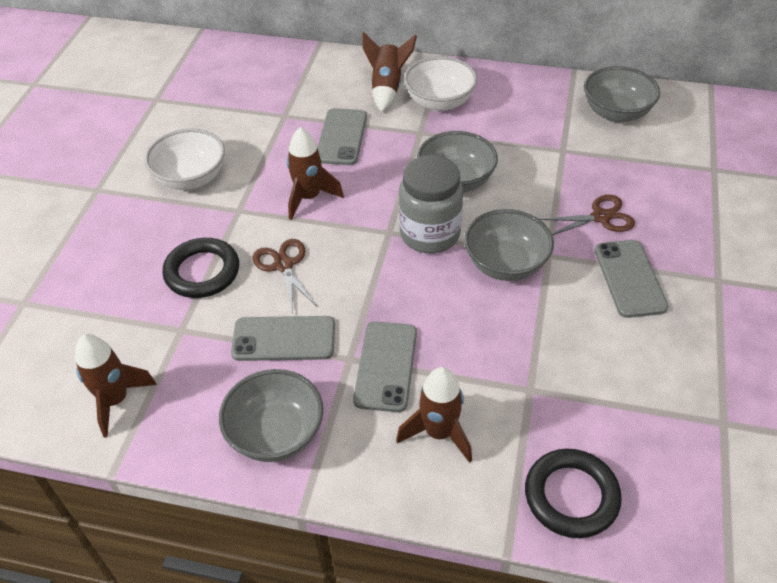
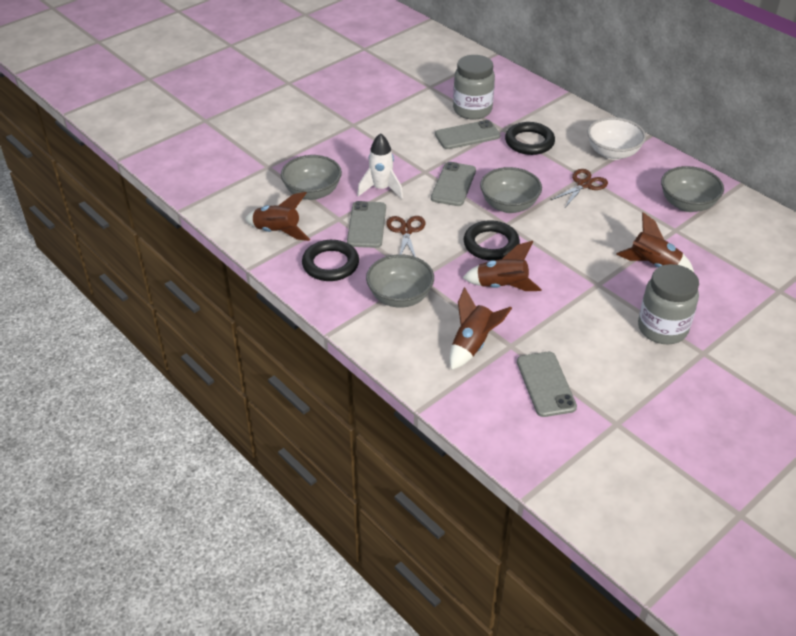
black ring: 2 -> 3
grey jar: 1 -> 2
white bowl: 2 -> 1
white rocket: 0 -> 1

